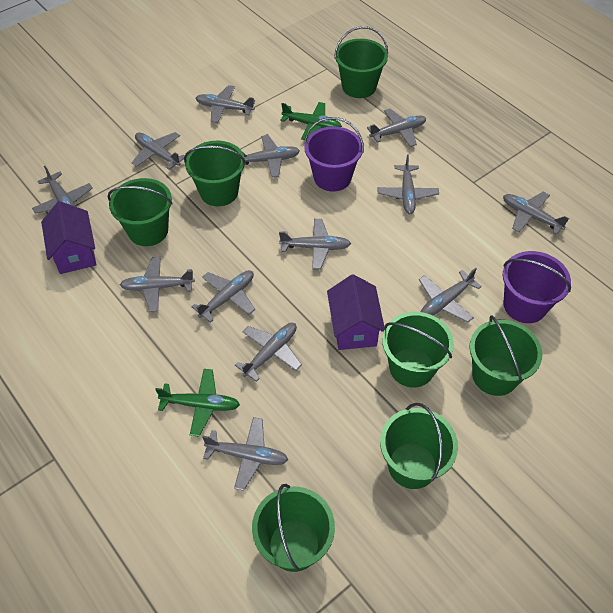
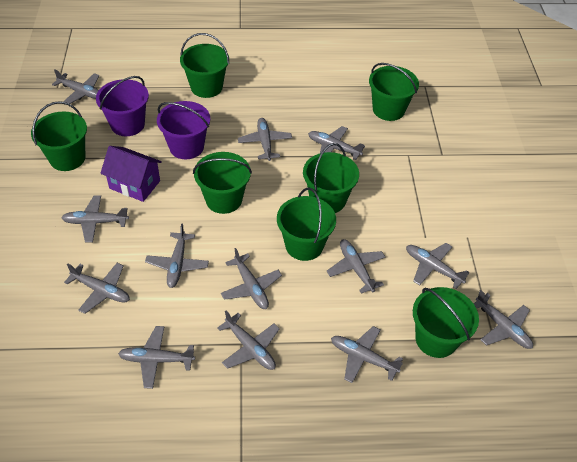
green plane: 2 -> 0
purple house: 2 -> 1

